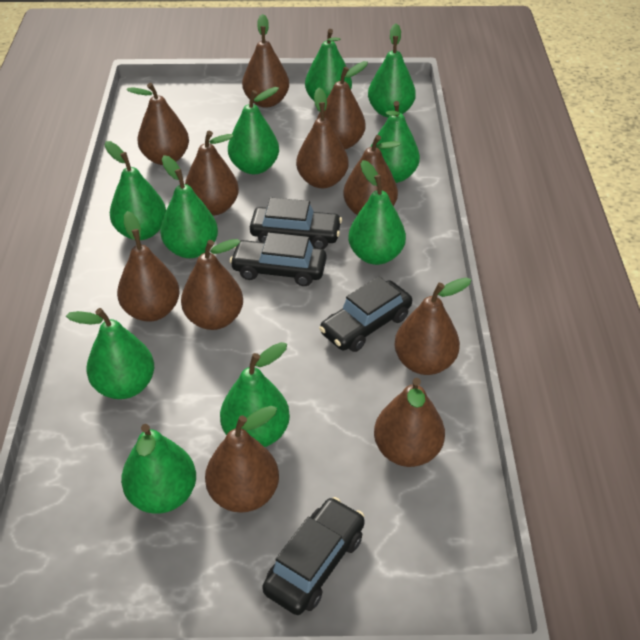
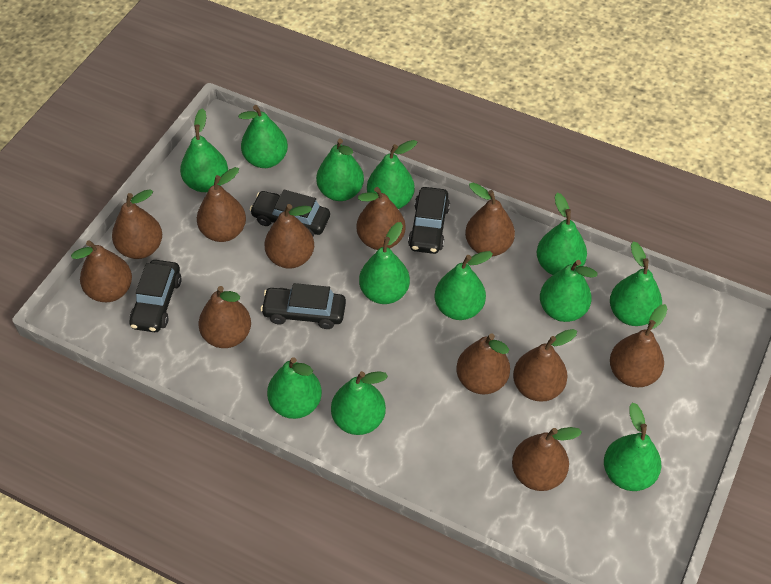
green pear: 10 -> 12

